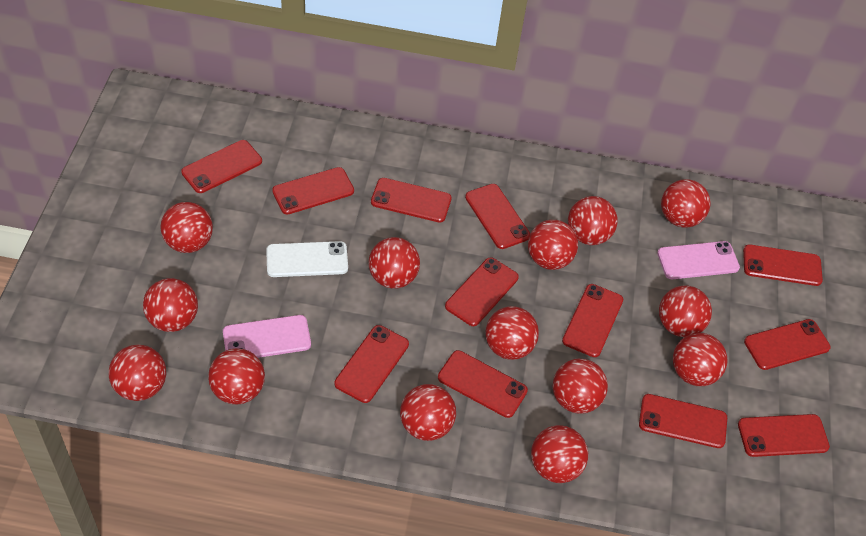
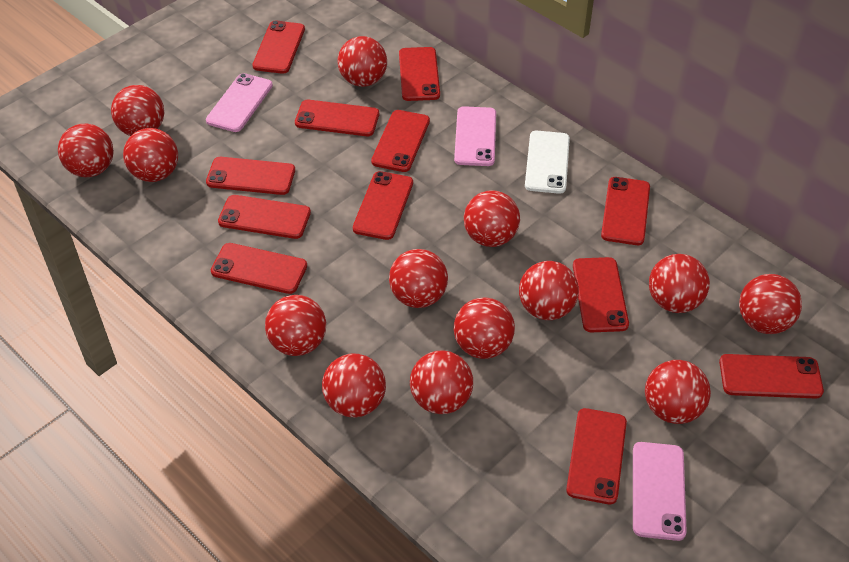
pink phone: 2 -> 3

